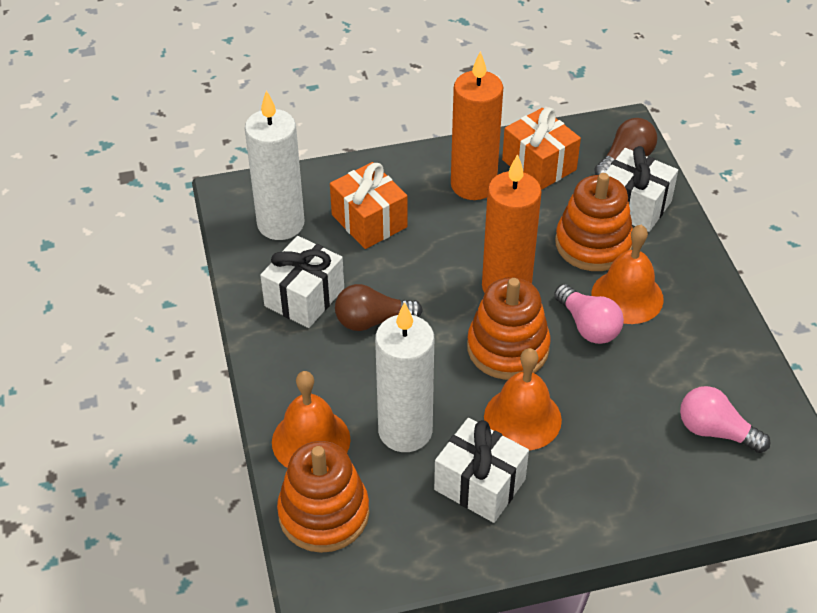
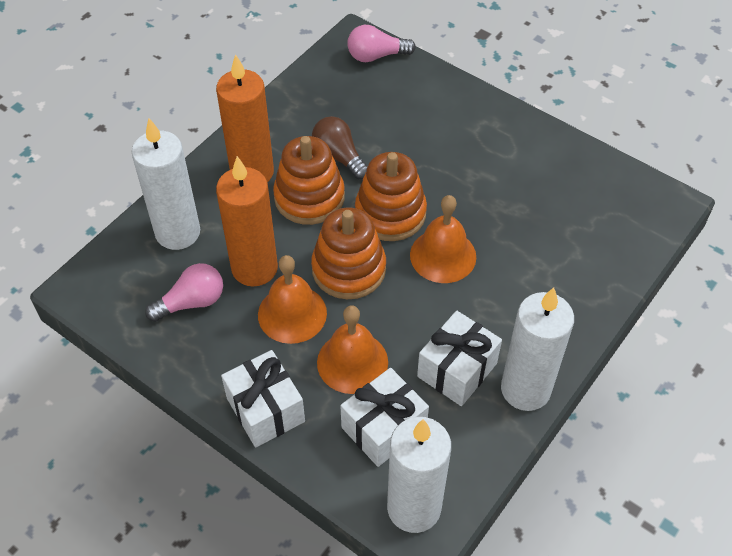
brown light bulb: 2 -> 1
orange gift: 2 -> 0
white candle: 2 -> 3

